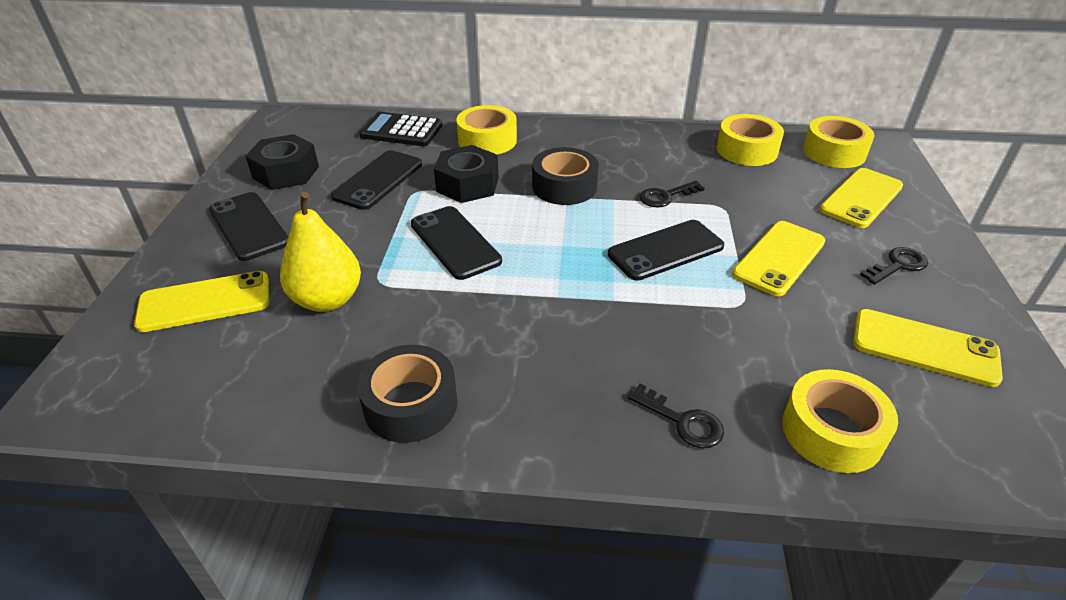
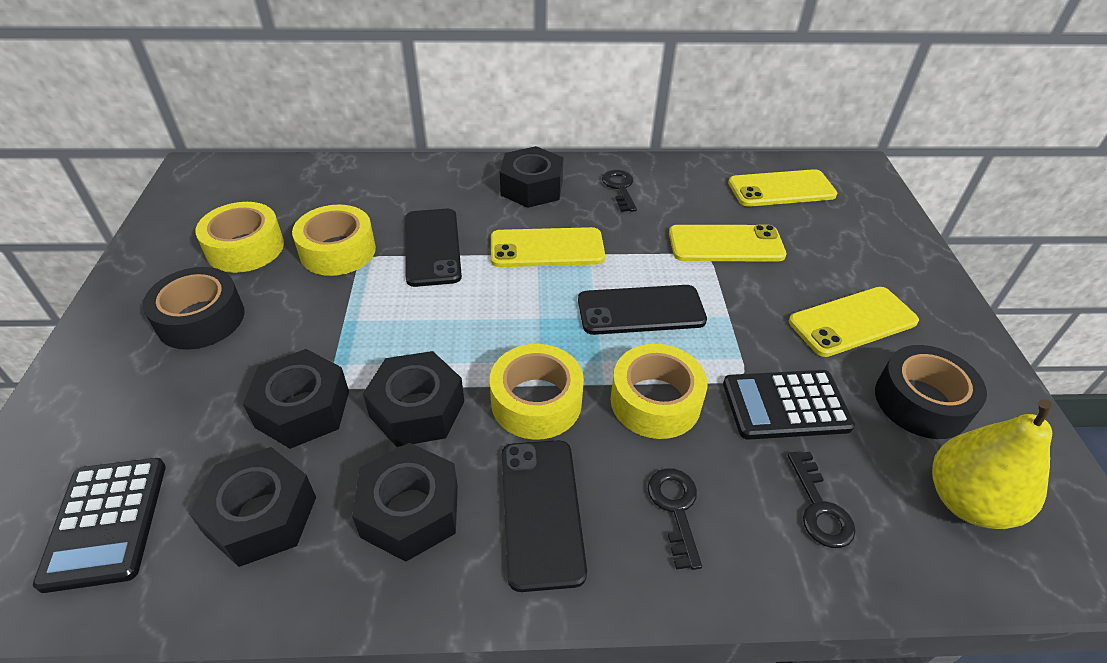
black calculator: 1 -> 2
black nut: 2 -> 5
black phone: 4 -> 3

